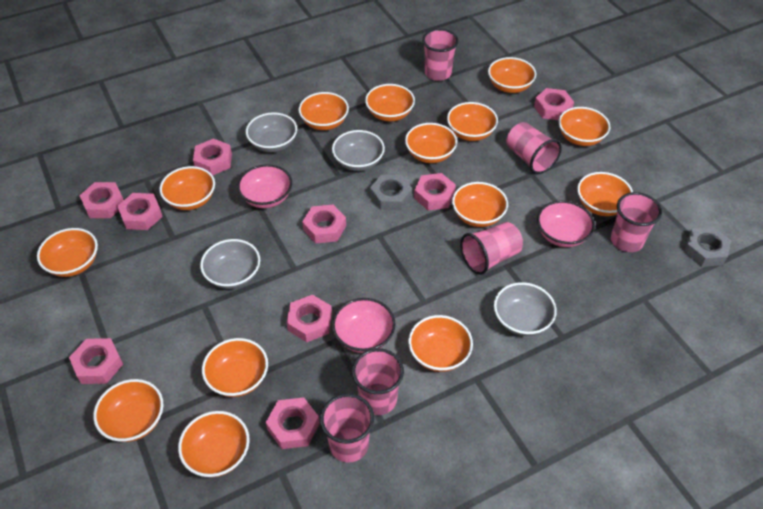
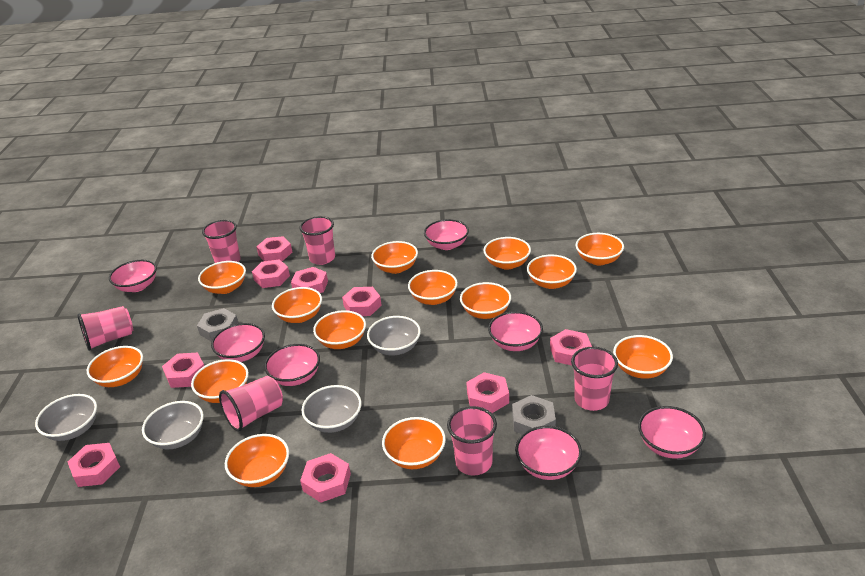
pink bowl: 3 -> 7

